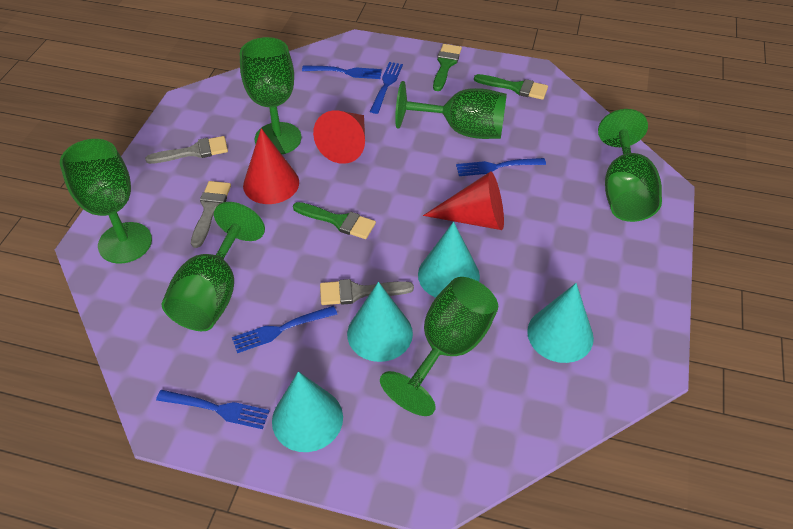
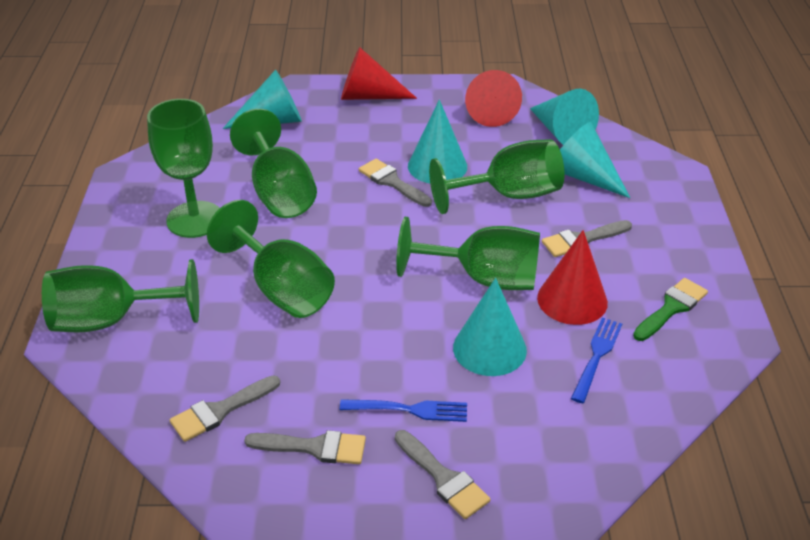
blue fork: 5 -> 2
green brush: 3 -> 1
grey brush: 3 -> 5
turquoise cone: 4 -> 5

